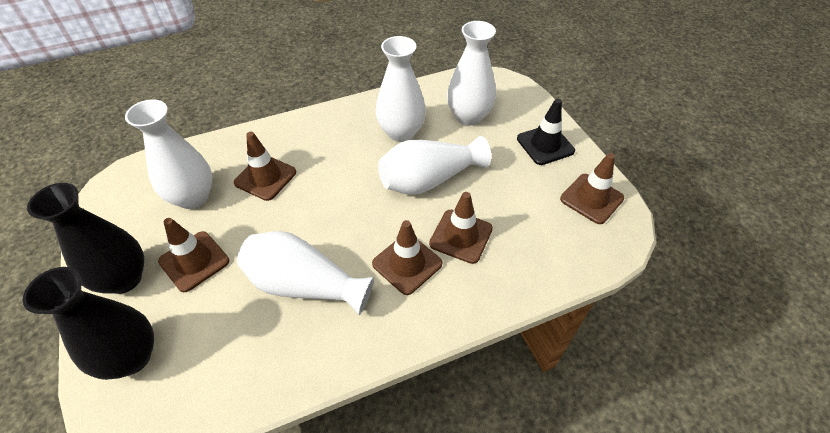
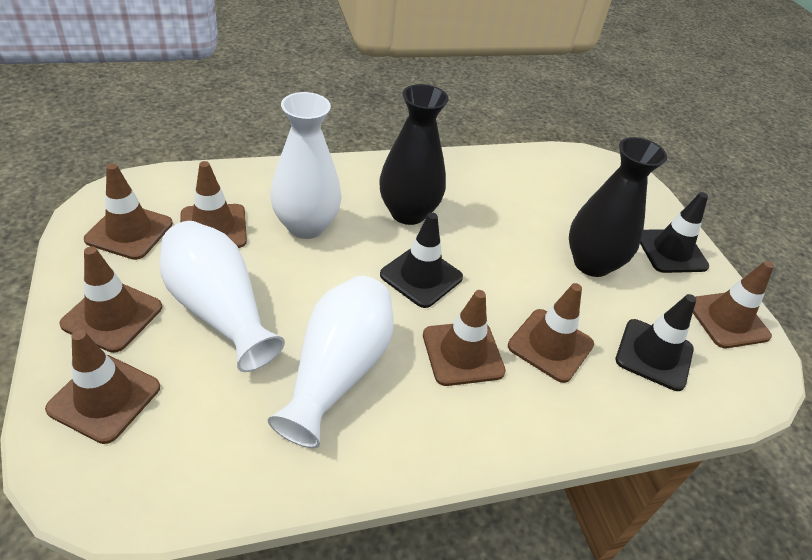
black traffic cone: 1 -> 3
brown traffic cone: 5 -> 7
white vase: 5 -> 3

